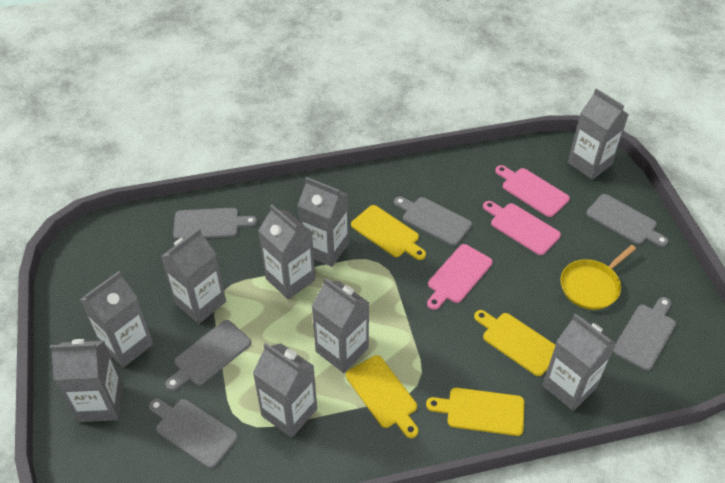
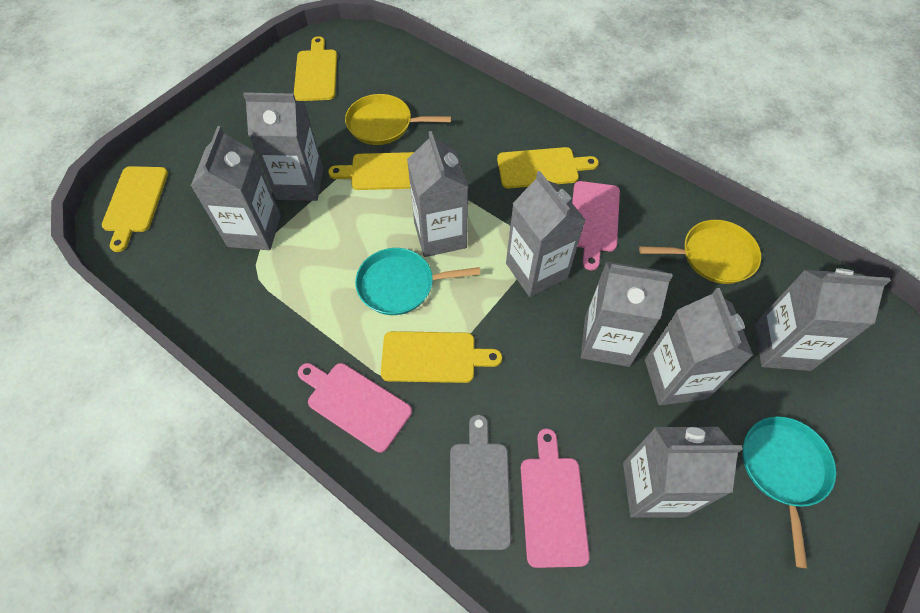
grey carton: 9 -> 8
grey cutting board: 6 -> 1
turquoise pan: 0 -> 2
yellow cutting board: 4 -> 5
yellow pan: 1 -> 2

